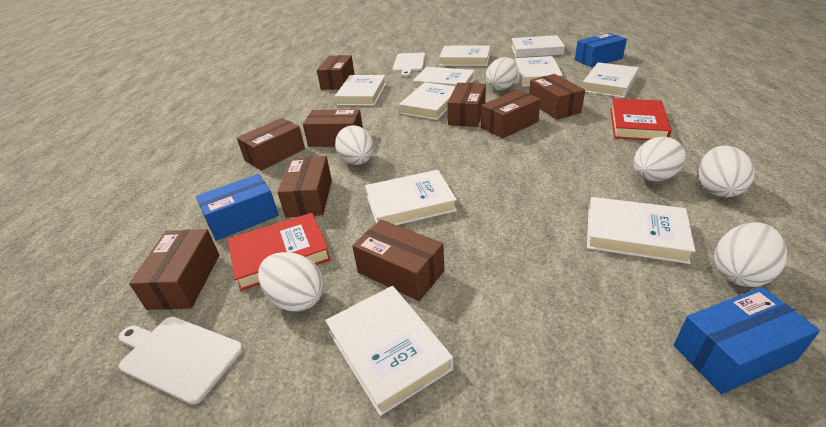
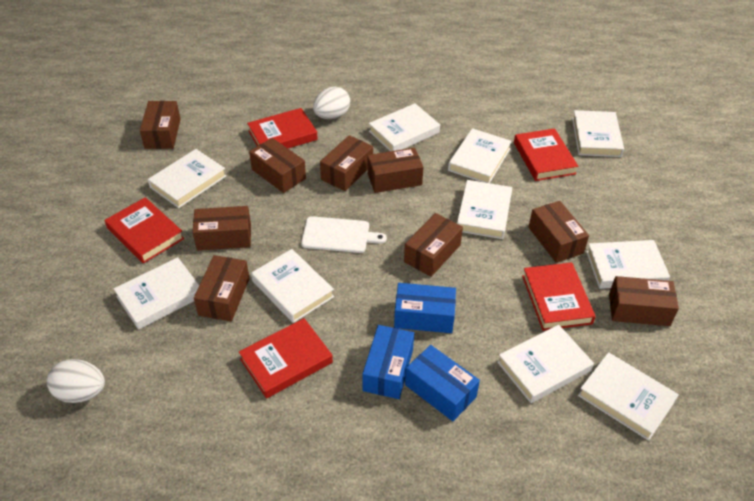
red book: 2 -> 5
white cutting board: 2 -> 1
white egg: 6 -> 2

